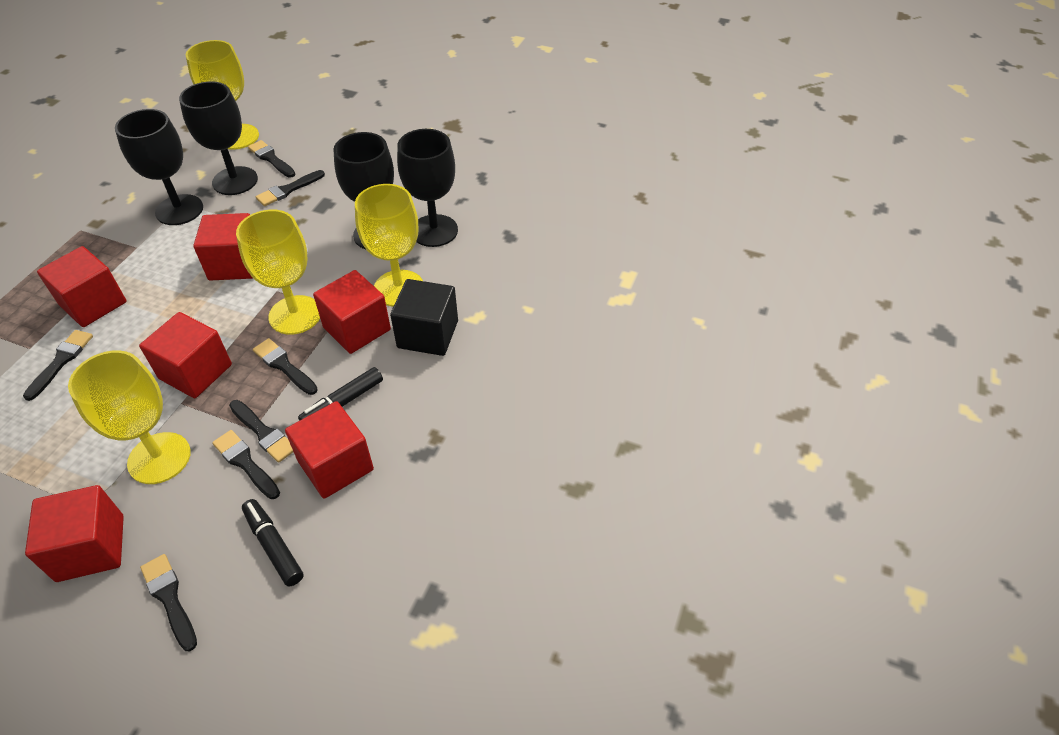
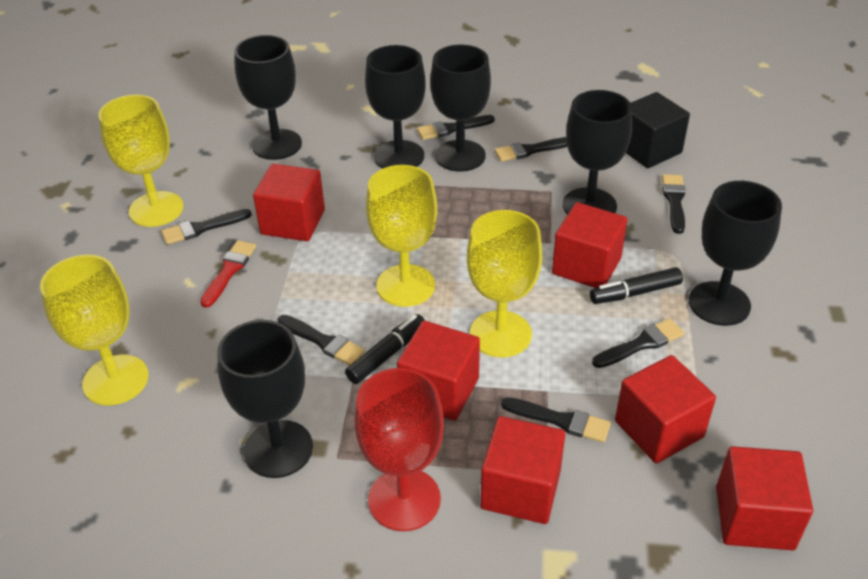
black goblet: 4 -> 6
red brush: 0 -> 1
red goblet: 0 -> 1

